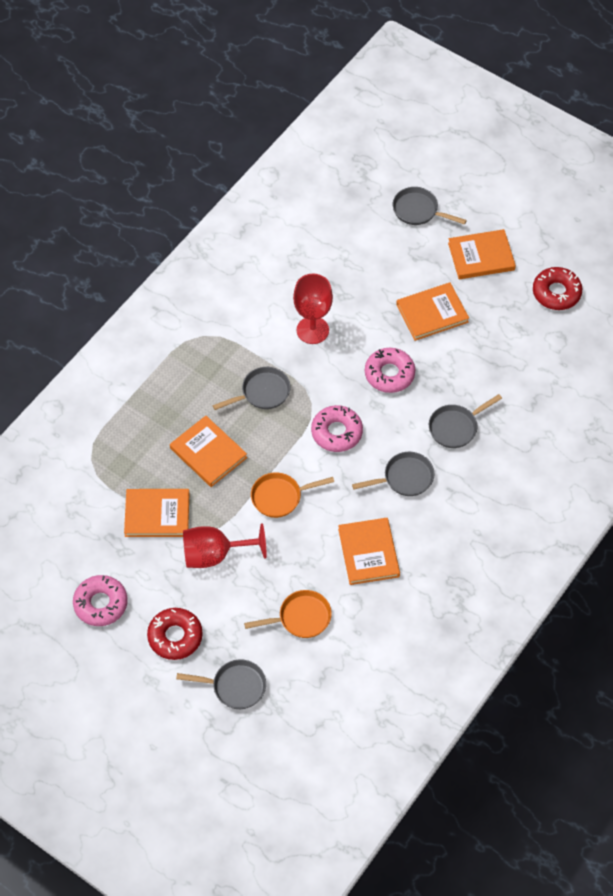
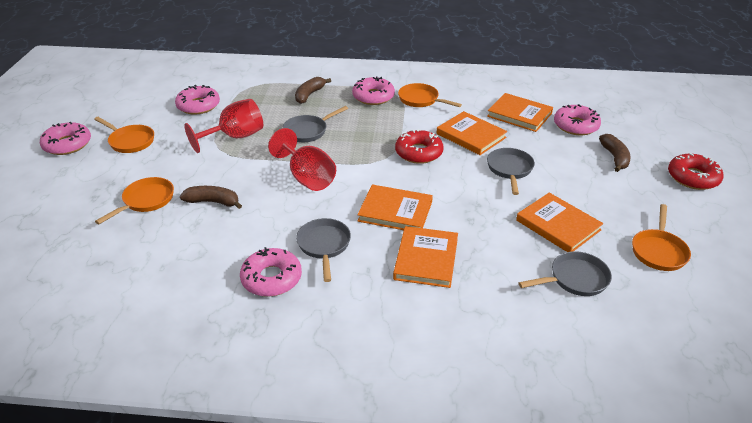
brown banana: 0 -> 3
grey pan: 5 -> 4
orange pan: 2 -> 4
pink donut: 3 -> 5

